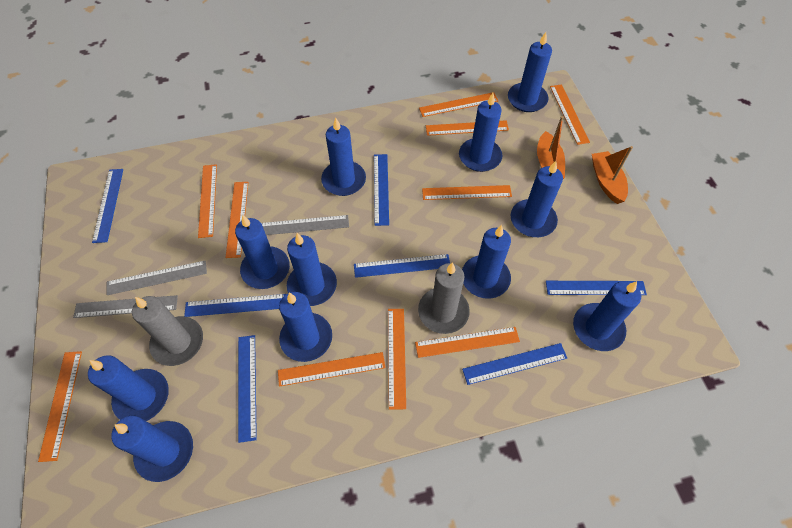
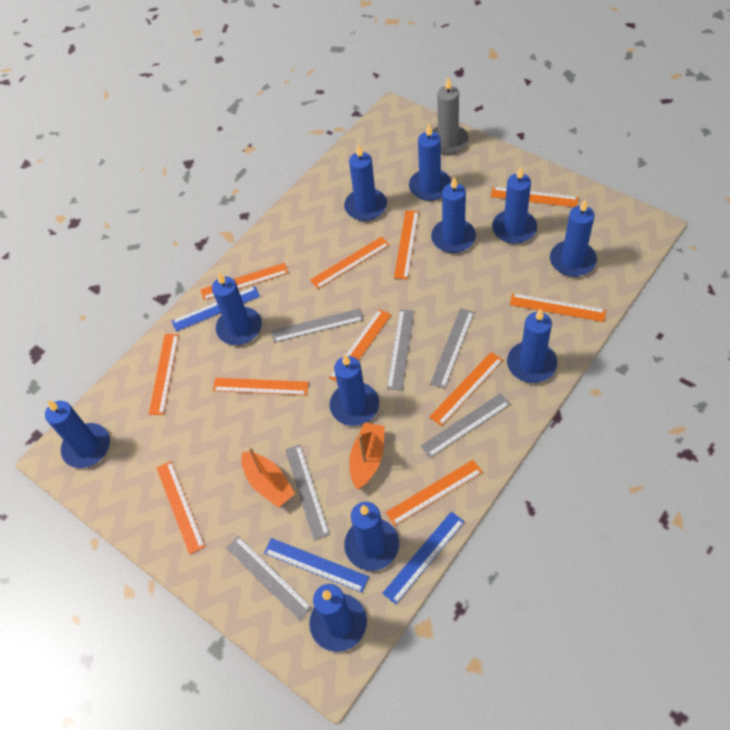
blue ruler: 7 -> 3
grey candle: 2 -> 1
grey ruler: 3 -> 6
orange ruler: 10 -> 11

